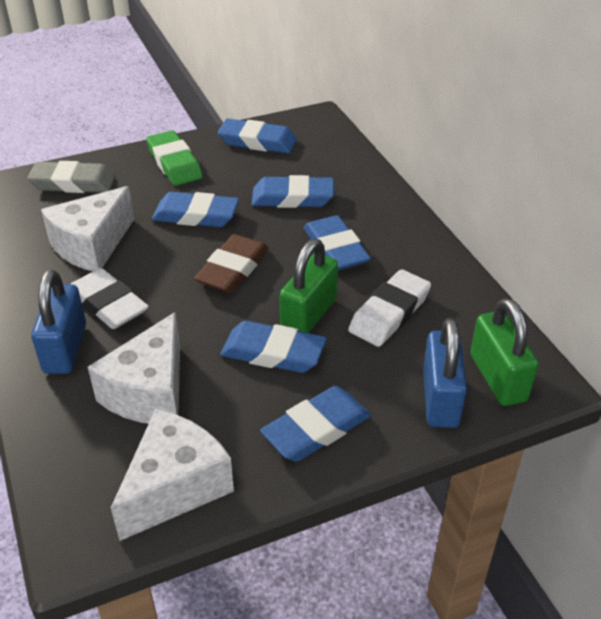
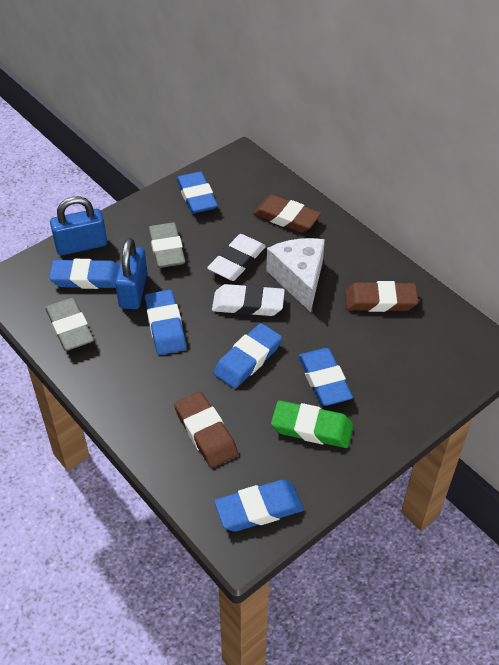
brown eraser: 1 -> 3
green padlock: 2 -> 0
grey eraser: 1 -> 2
white cheese: 3 -> 1

